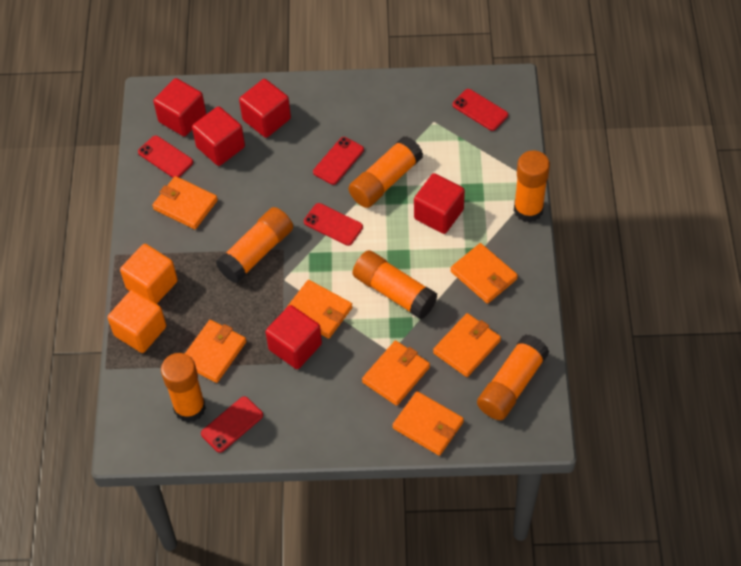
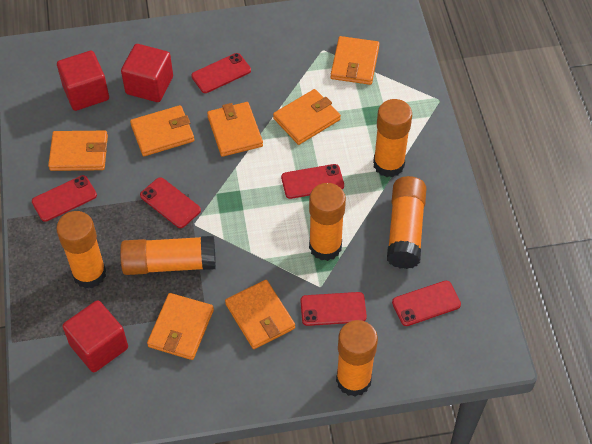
orange cube: 2 -> 0
red cube: 5 -> 3
red phone: 5 -> 6

